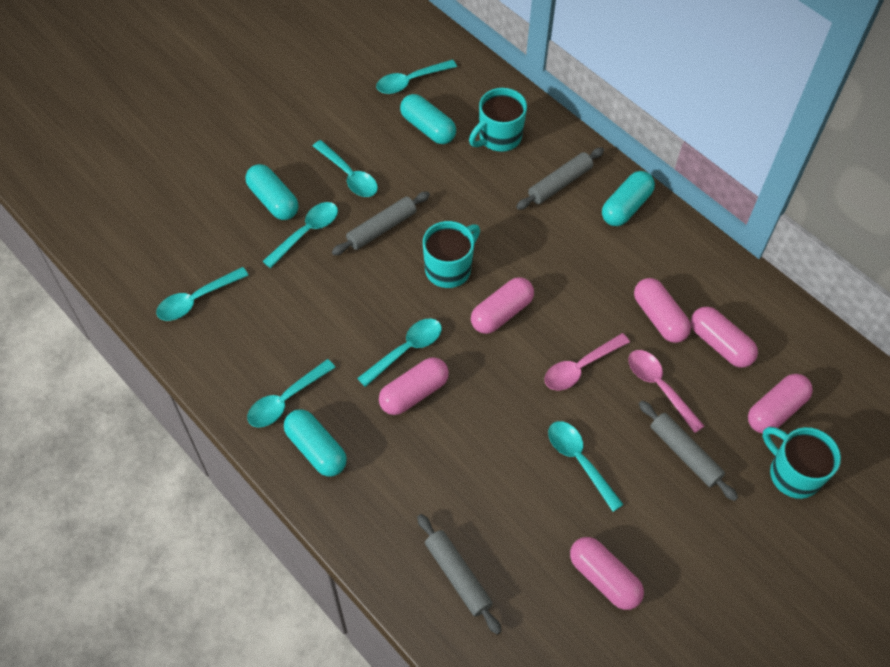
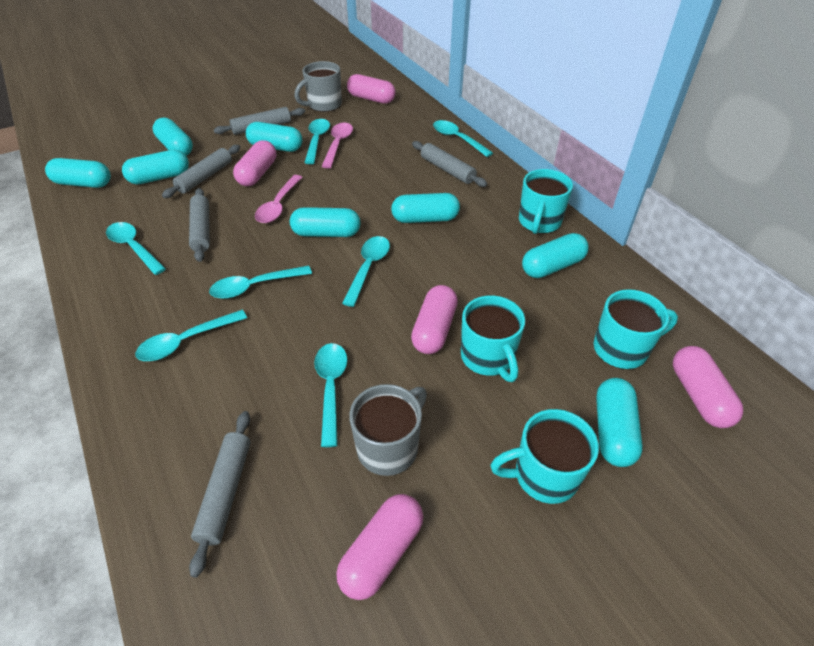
grey mug: 0 -> 2
grey rolling pin: 4 -> 5
pink capsule: 6 -> 5
turquoise capsule: 4 -> 8
turquoise mug: 3 -> 4

